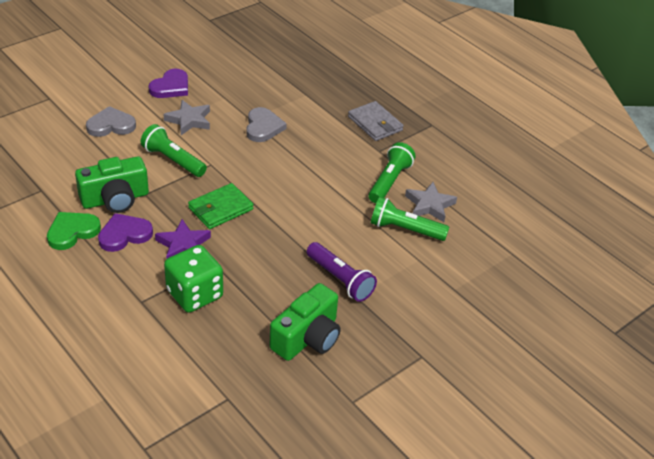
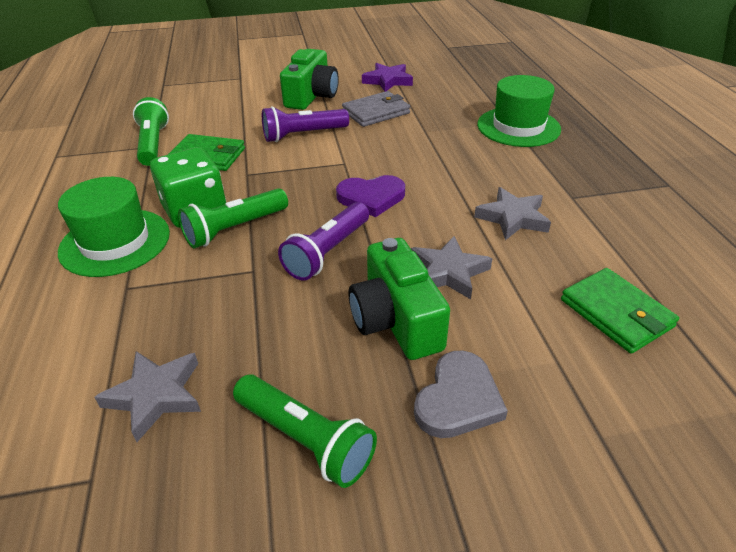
green hat: 0 -> 2
green heart: 1 -> 0
green wallet: 1 -> 2
grey heart: 2 -> 1
grey star: 2 -> 3
purple flashlight: 1 -> 2
purple heart: 2 -> 1

